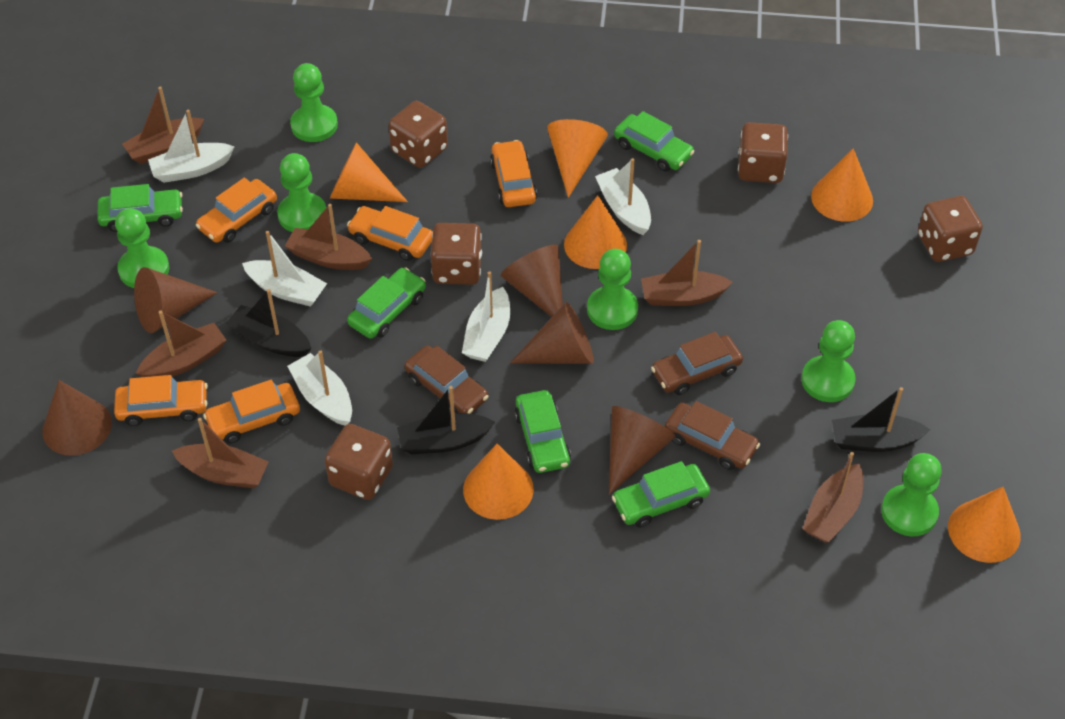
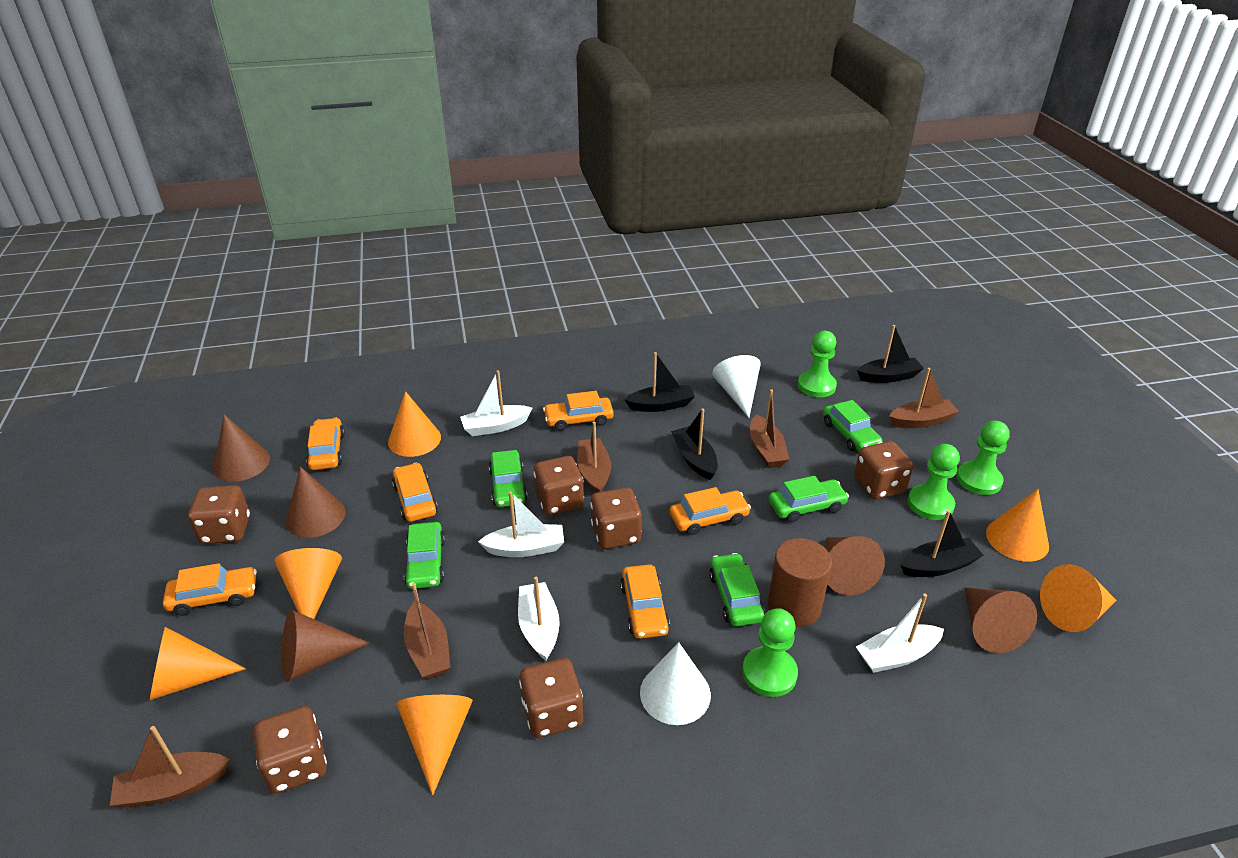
black boat: 3 -> 4
brown boat: 6 -> 5
brown car: 3 -> 0
brown cylinder: 0 -> 1
brown dice: 5 -> 6
green pawn: 6 -> 4
orange car: 5 -> 6
white boat: 5 -> 4
white cone: 0 -> 2

